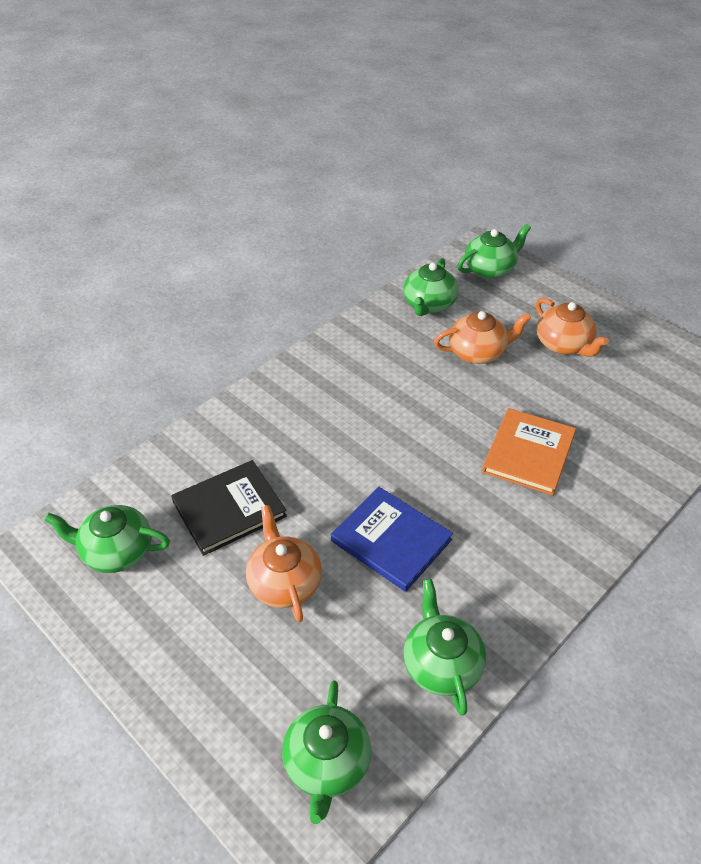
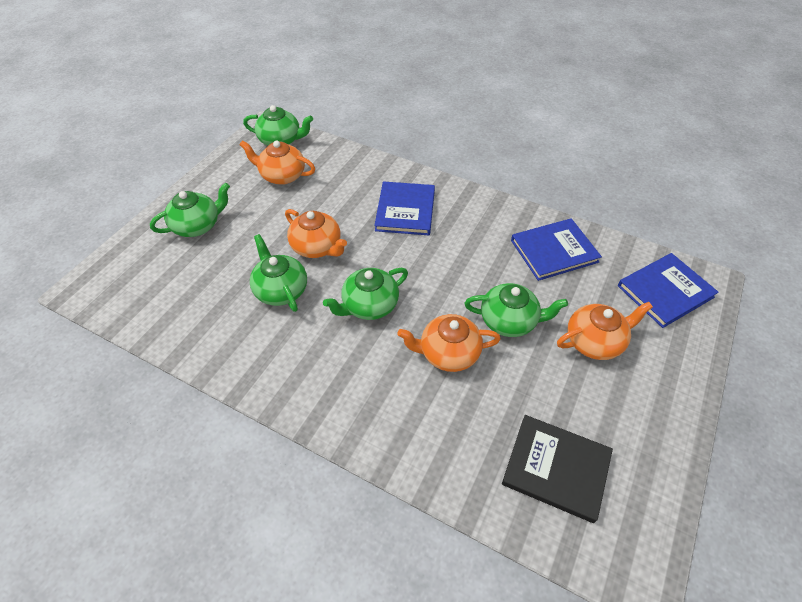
blue book: 1 -> 3
orange book: 1 -> 0
orange teapot: 3 -> 4

